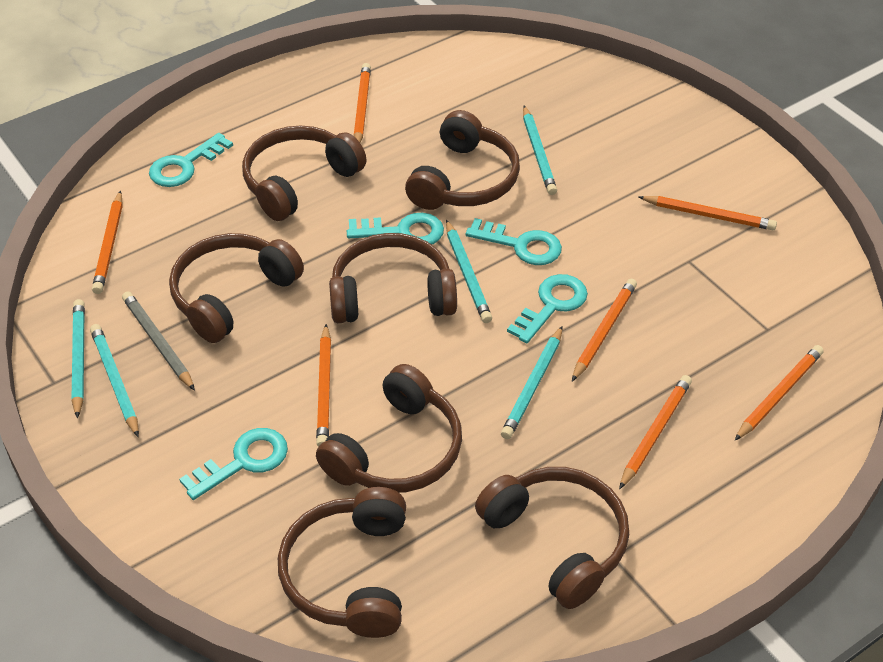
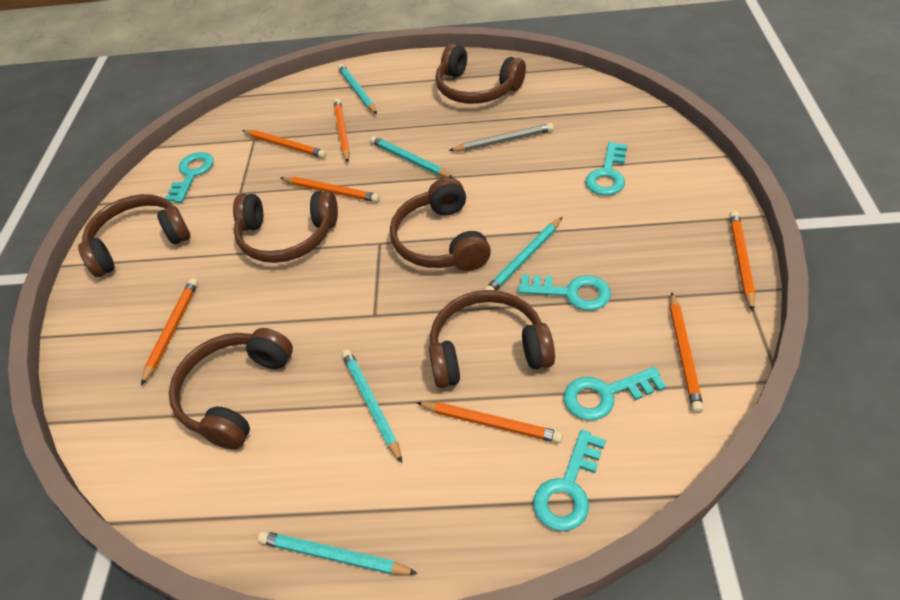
brown headphones: 7 -> 6

